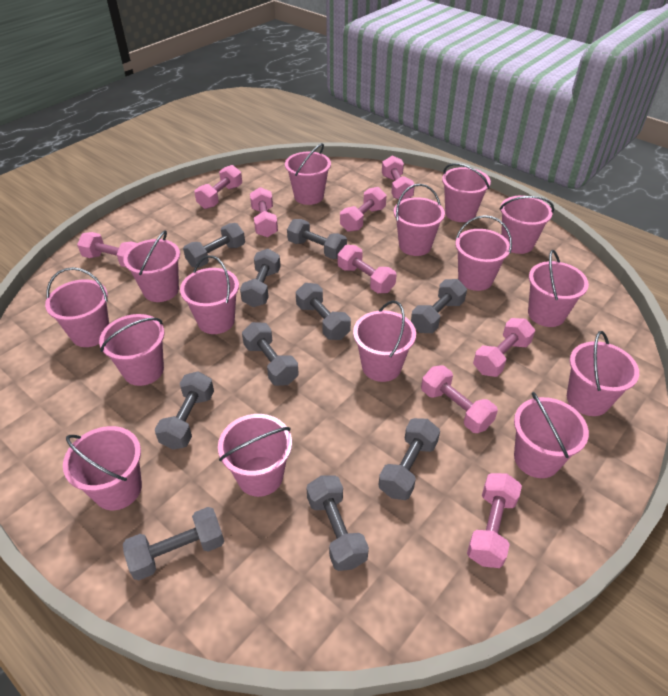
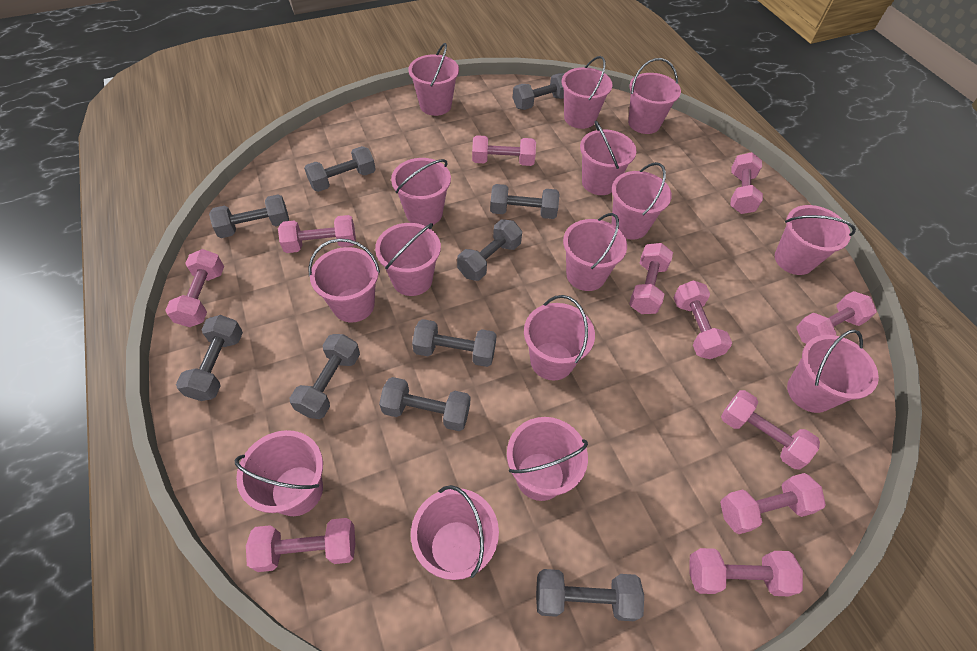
pink dumbbell: 9 -> 11

